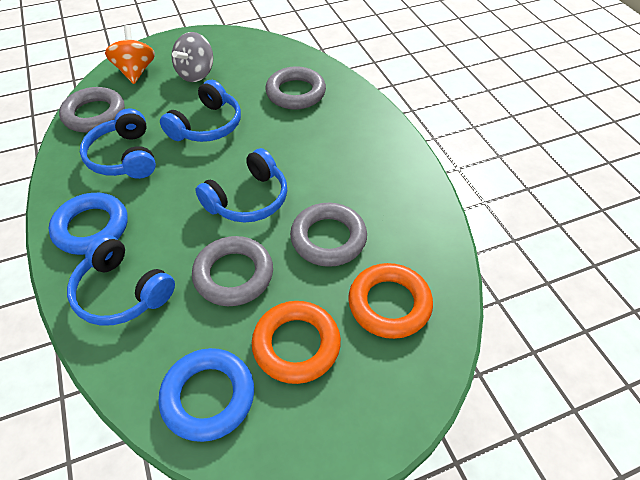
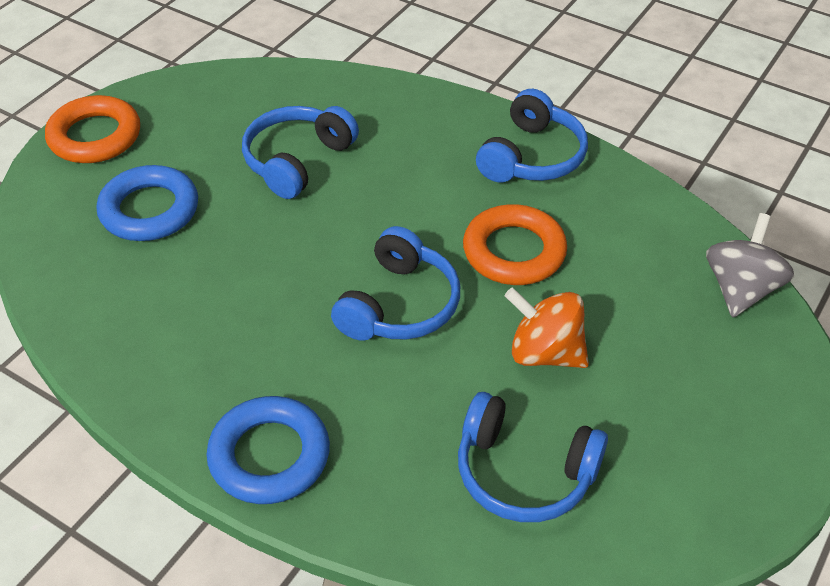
grey ring: 4 -> 0

